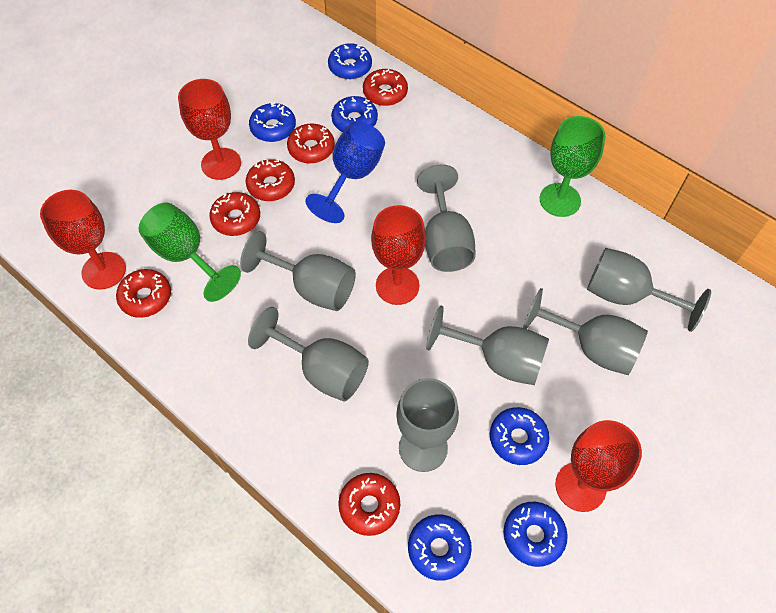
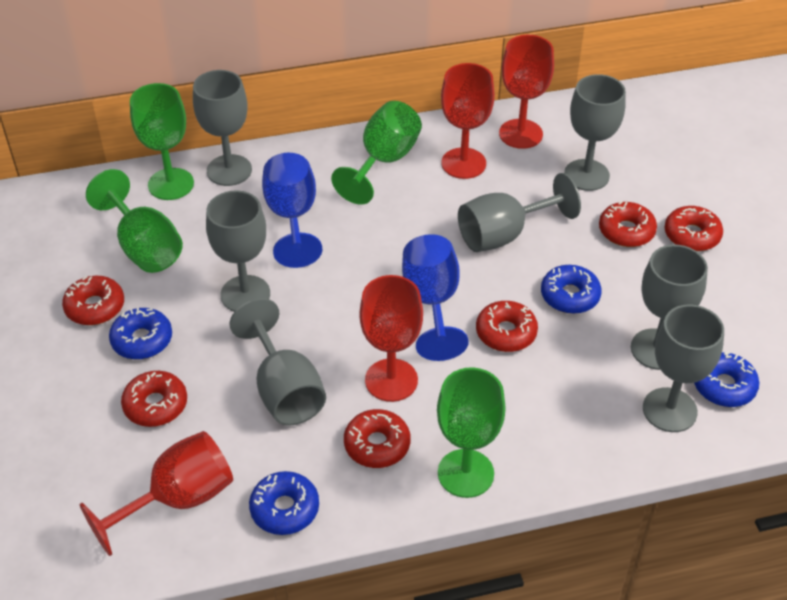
blue donut: 6 -> 4
blue goblet: 1 -> 2
green goblet: 2 -> 4

